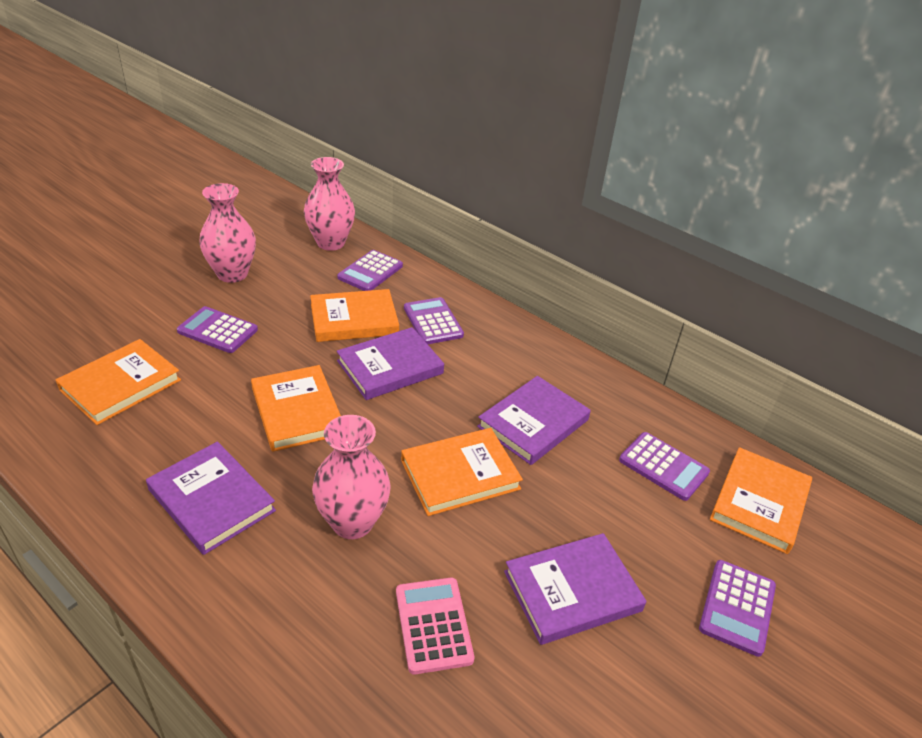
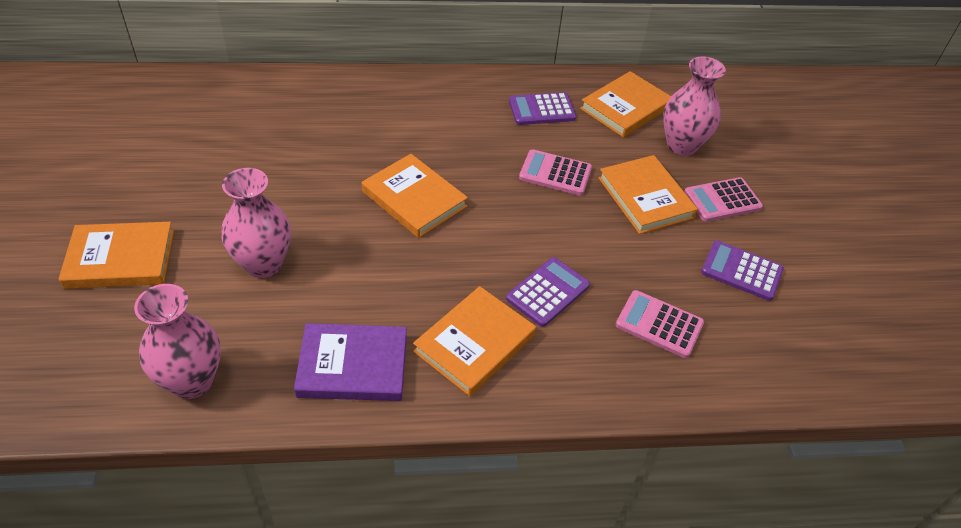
pink calculator: 1 -> 3
purple book: 4 -> 1
purple calculator: 5 -> 3

